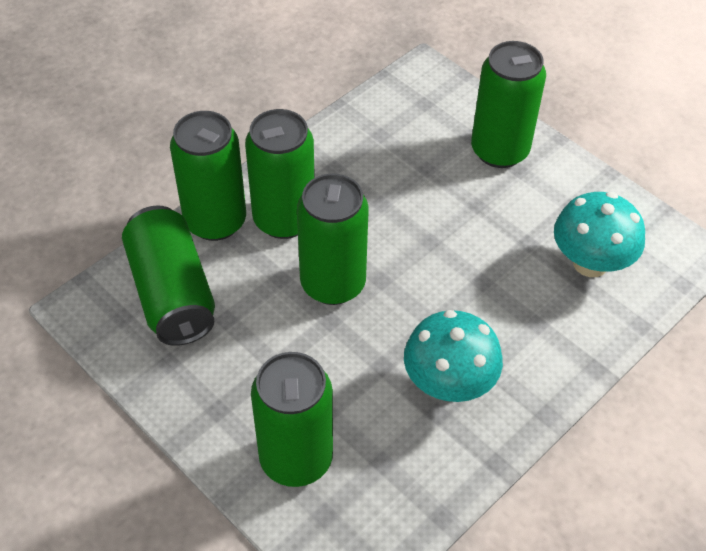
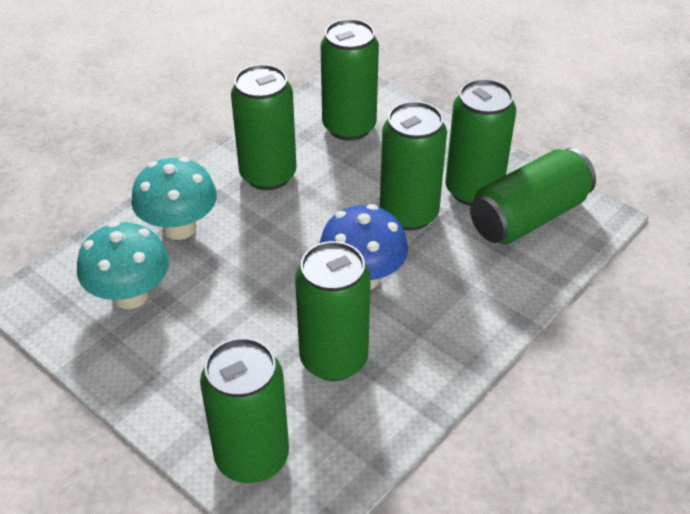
blue mushroom: 0 -> 1
green can: 6 -> 7

